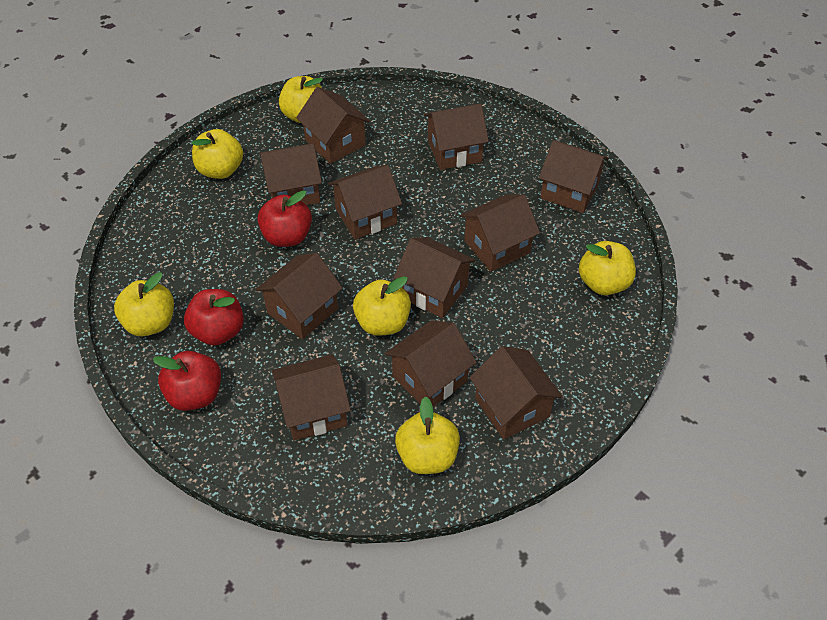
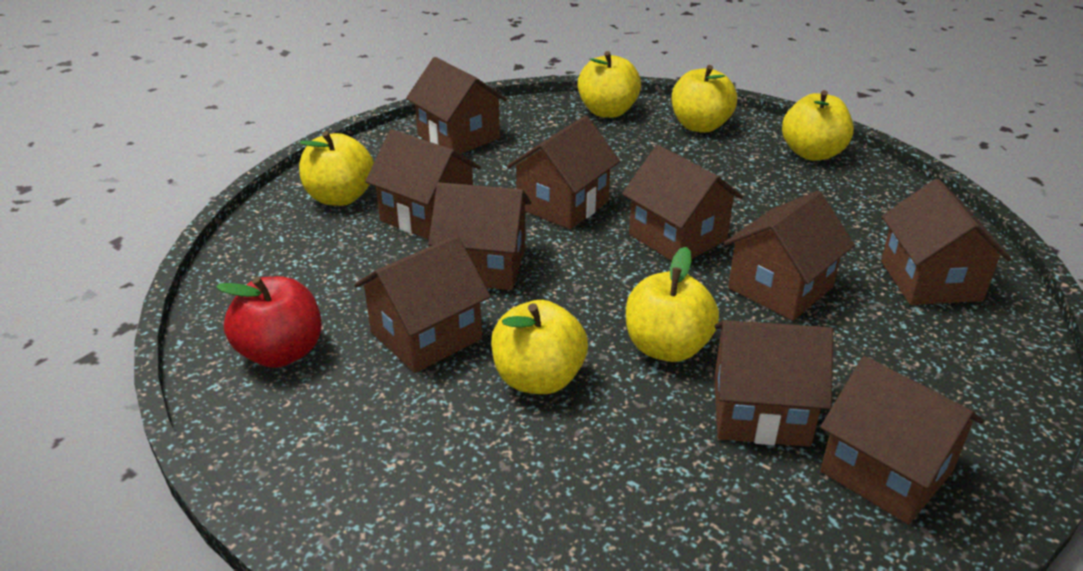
brown house: 11 -> 10
red apple: 3 -> 1

